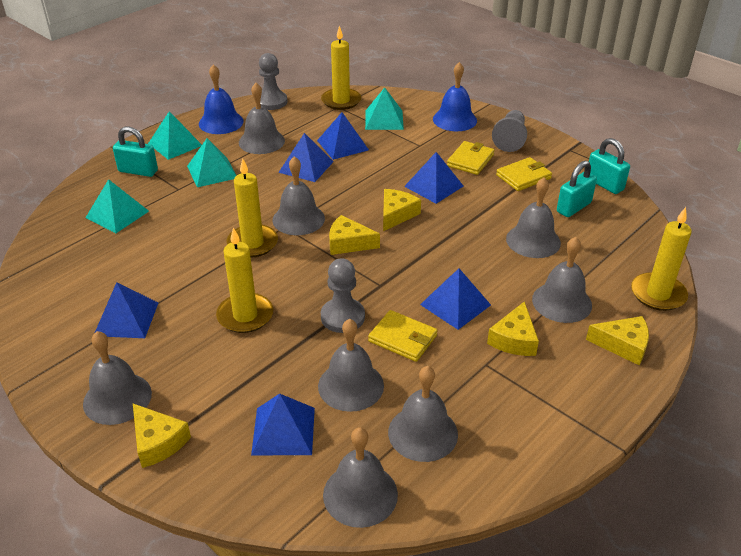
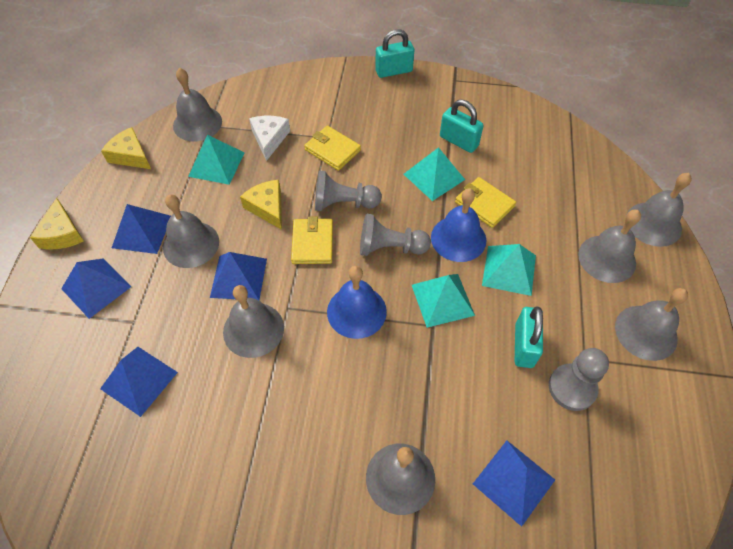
blue pyramid: 6 -> 5
grey bell: 8 -> 7
white cheese: 0 -> 1
yellow candle: 4 -> 0
yellow cheese: 5 -> 3

